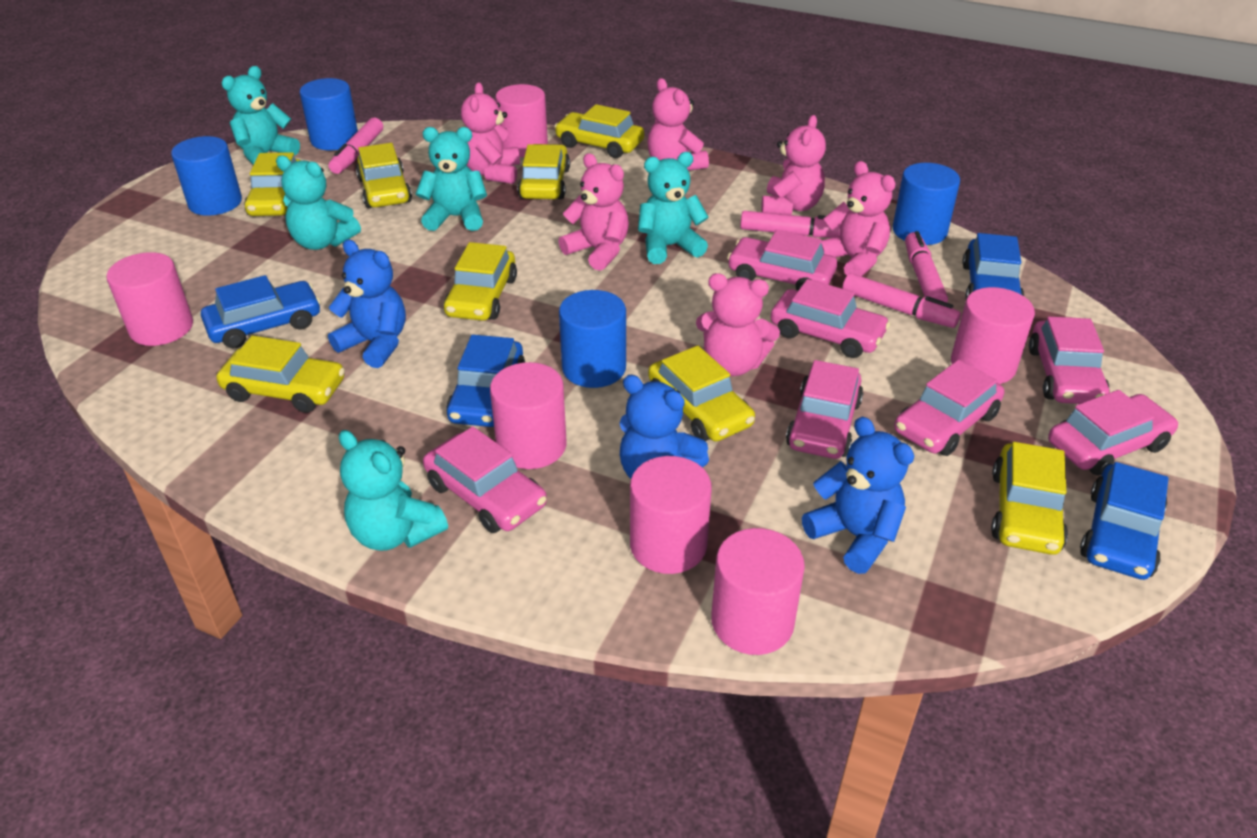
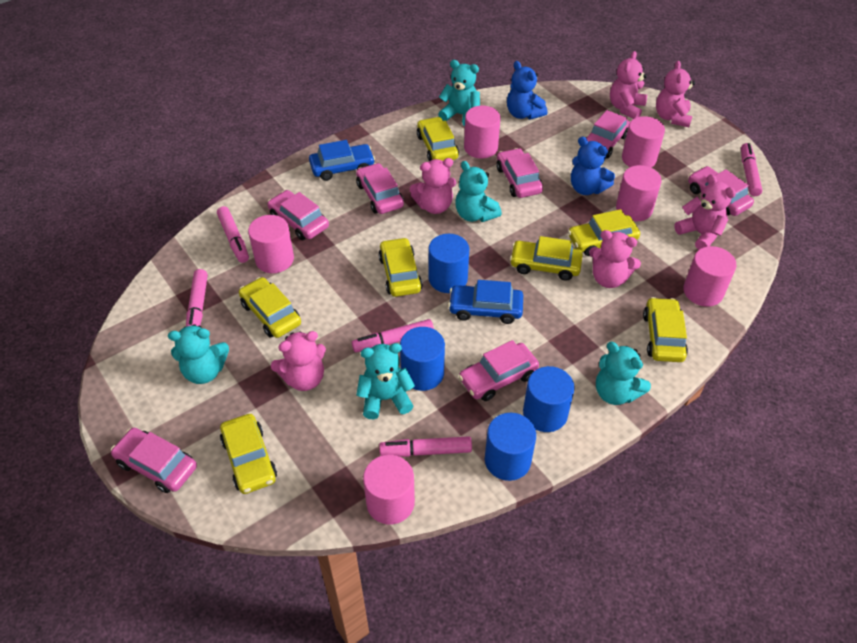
blue car: 4 -> 2
blue teddy bear: 3 -> 2
pink marker: 4 -> 5
yellow car: 8 -> 7

